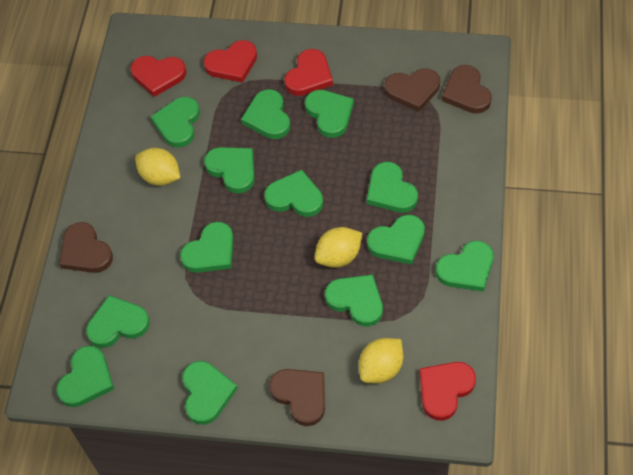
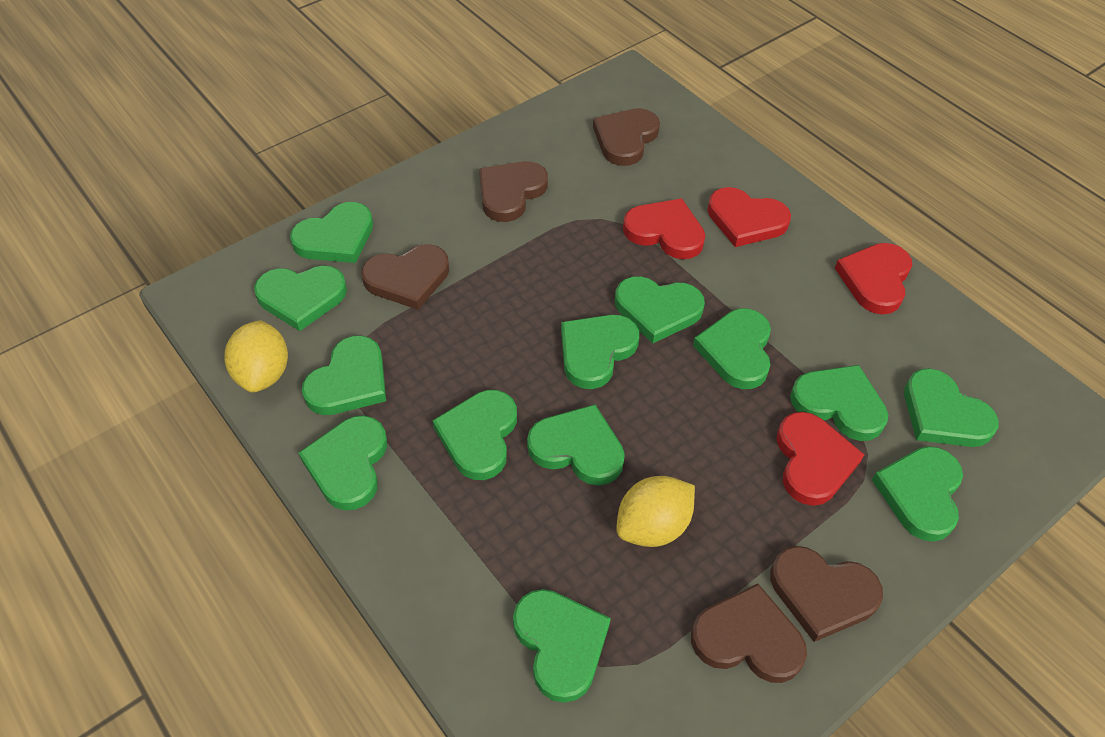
brown heart: 4 -> 5
yellow lemon: 3 -> 2

